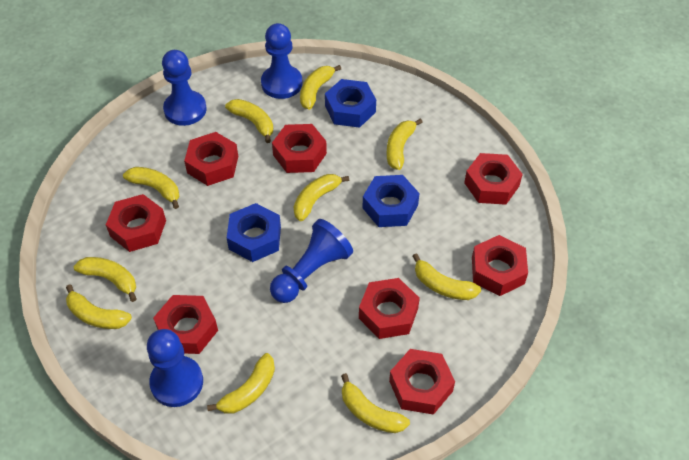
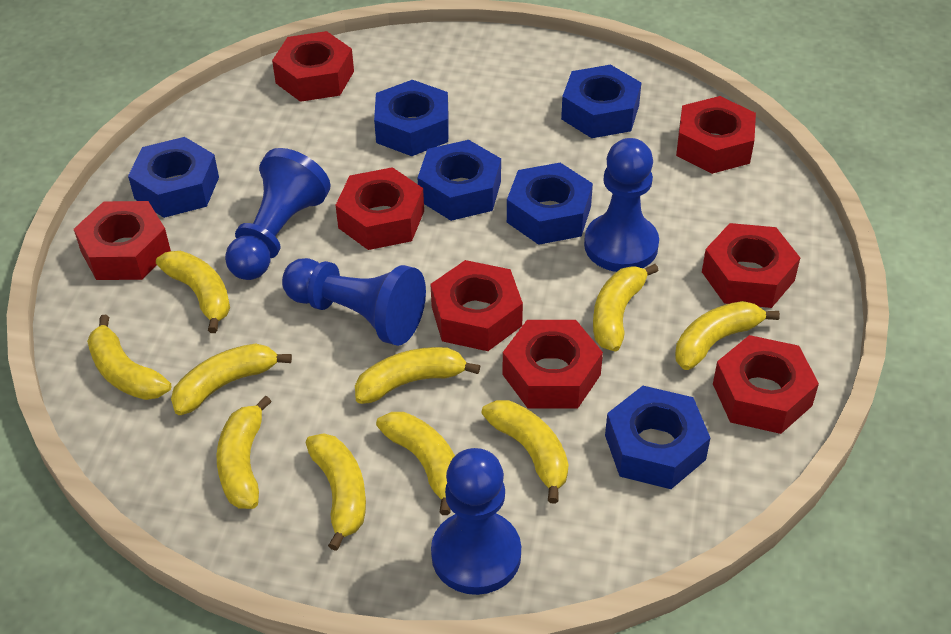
blue nut: 3 -> 6

